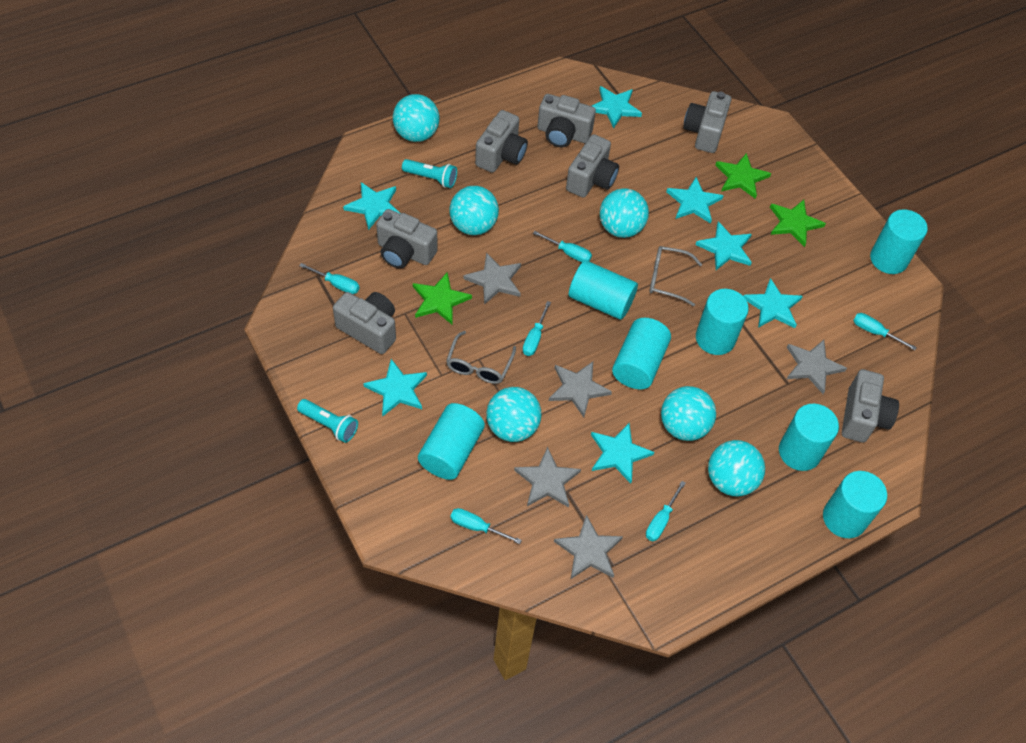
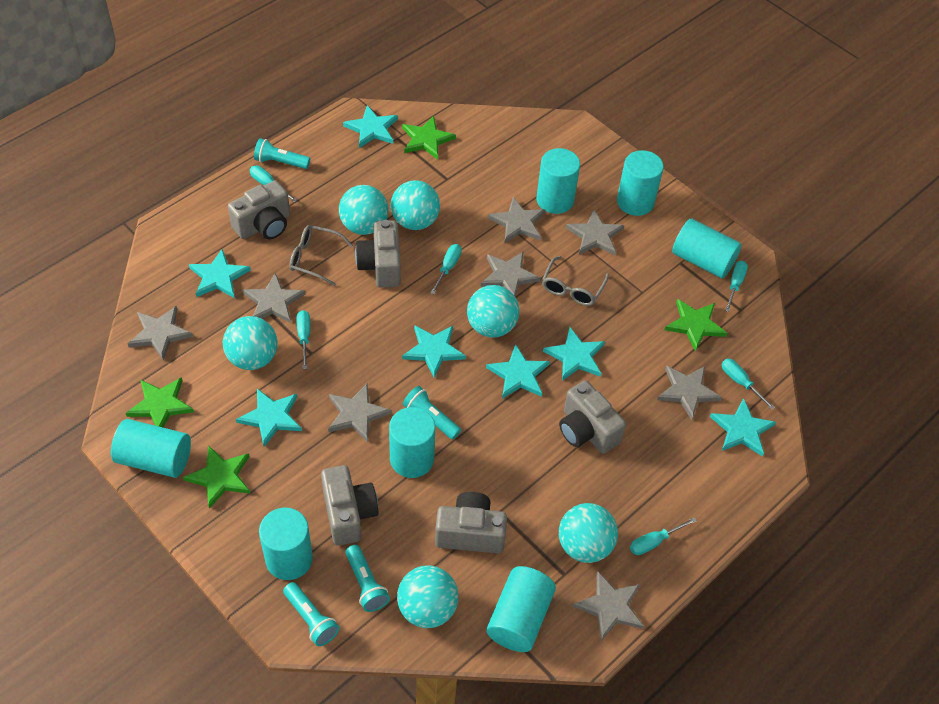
green star: 3 -> 4
grey camera: 7 -> 5
grey star: 5 -> 8
turquoise flashlight: 2 -> 4

